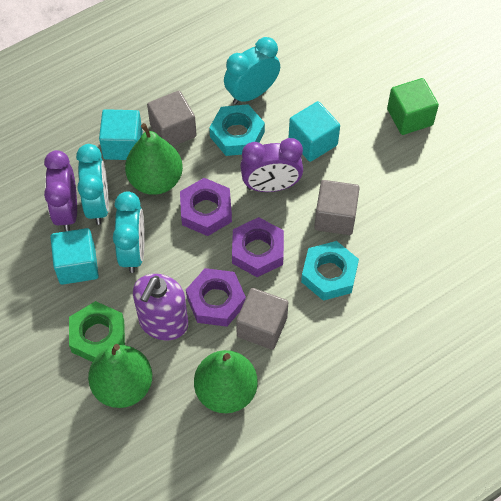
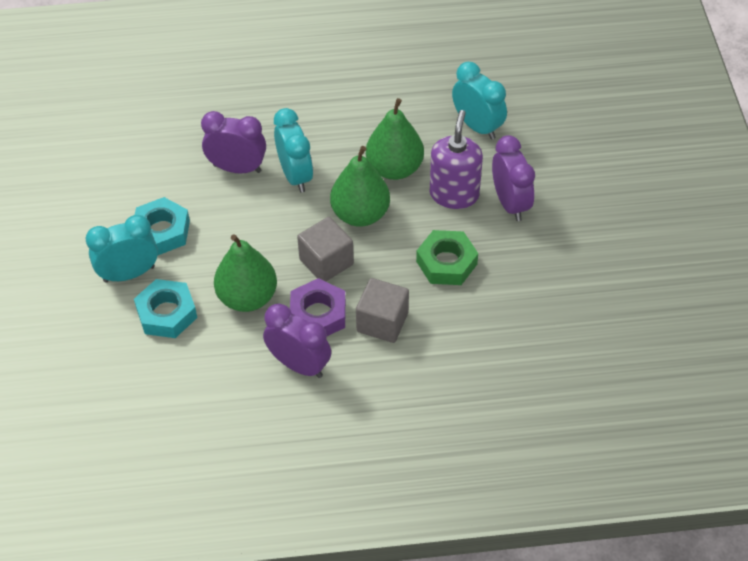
green cube: 1 -> 0
grey cube: 3 -> 2
purple clock: 2 -> 3
purple nut: 3 -> 1
turquoise cube: 3 -> 0

